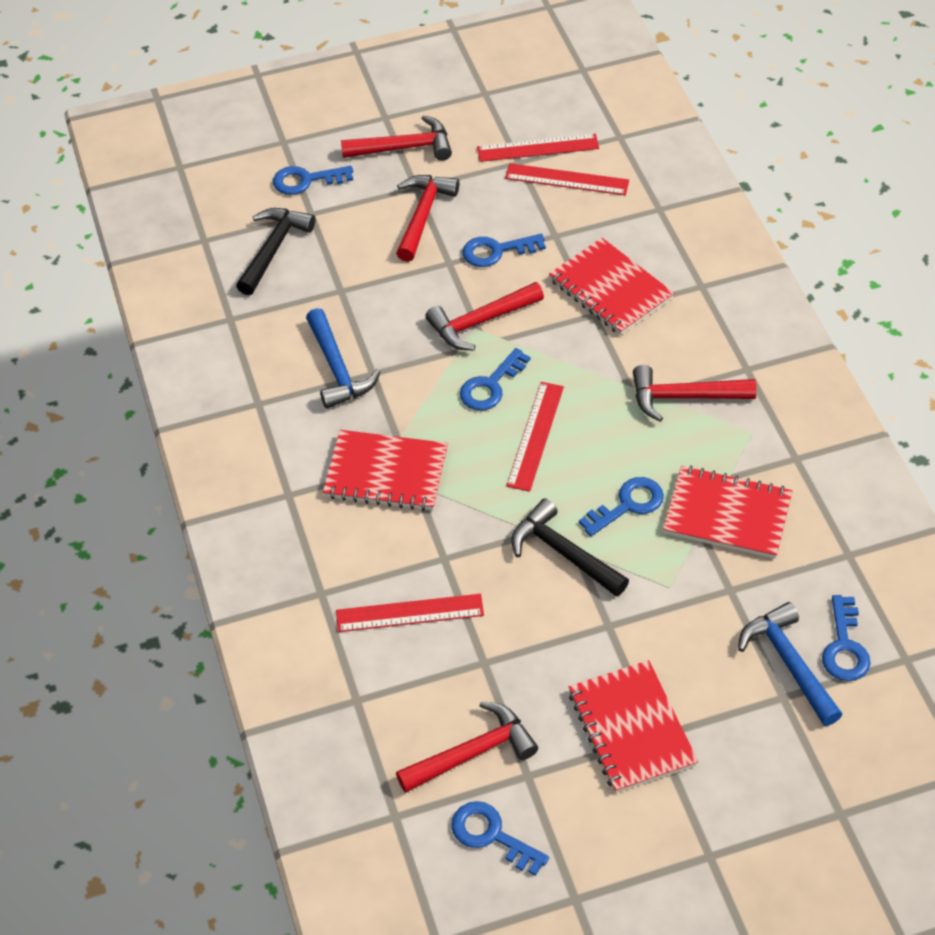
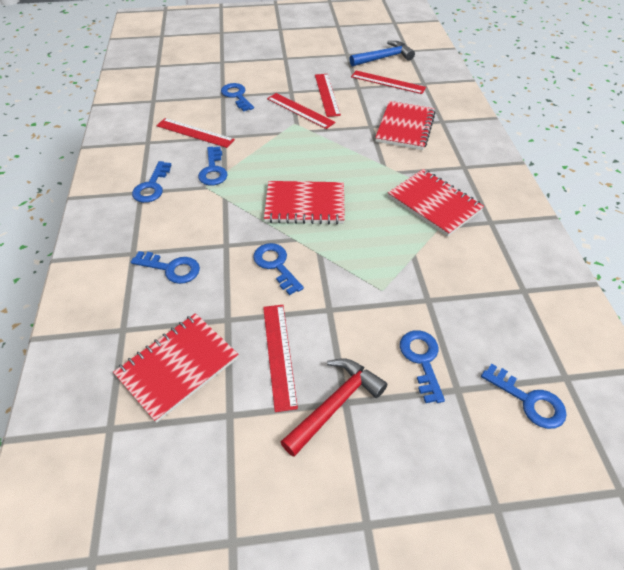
black hammer: 2 -> 0
blue hammer: 2 -> 1
blue key: 6 -> 7
red hammer: 5 -> 1
red ruler: 4 -> 5

